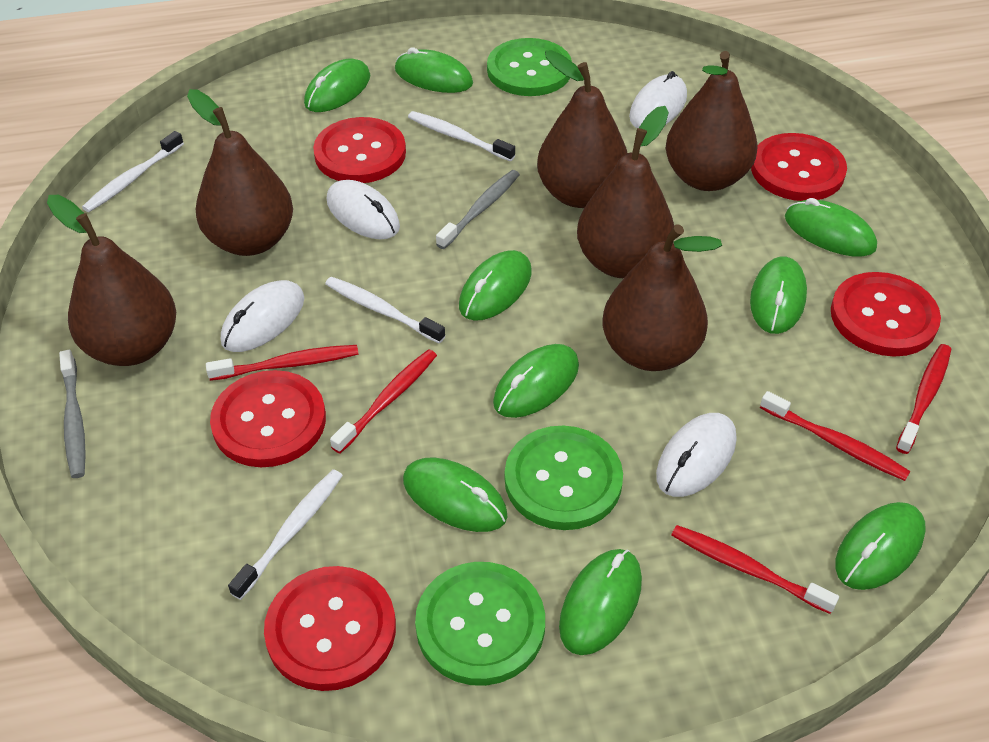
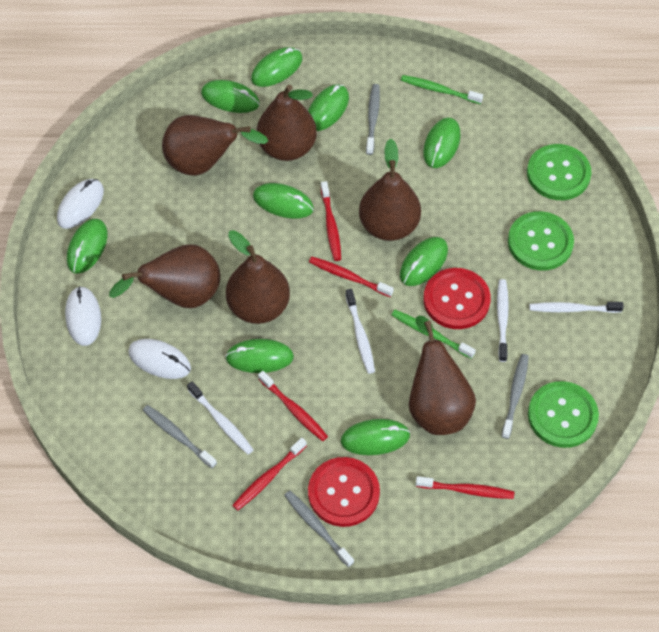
green toothbrush: 0 -> 2
grey toothbrush: 2 -> 4
red button: 5 -> 2
white mouse: 4 -> 3

